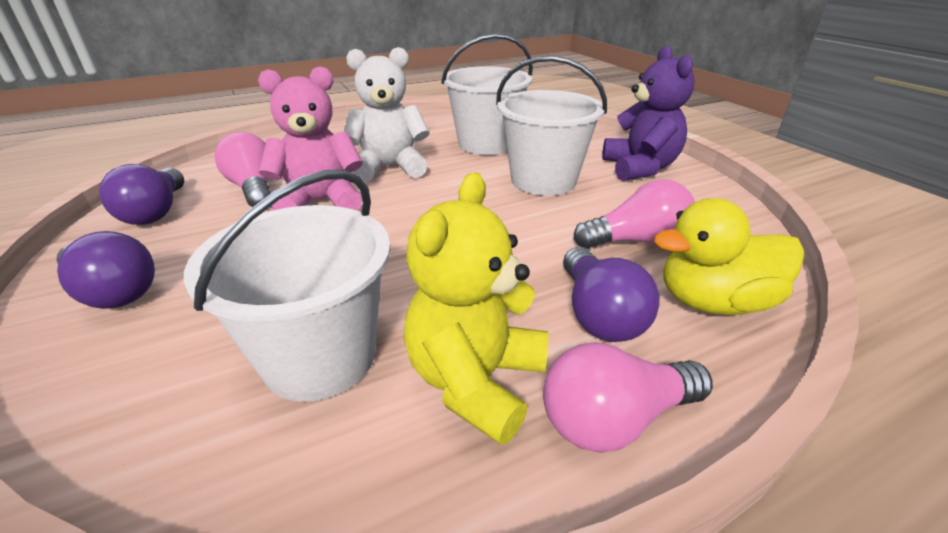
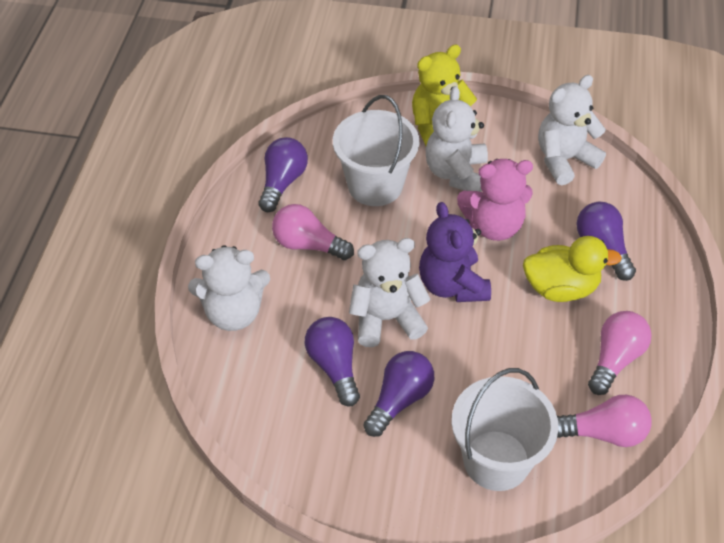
purple light bulb: 3 -> 4
white bucket: 3 -> 2
white teddy bear: 1 -> 4

